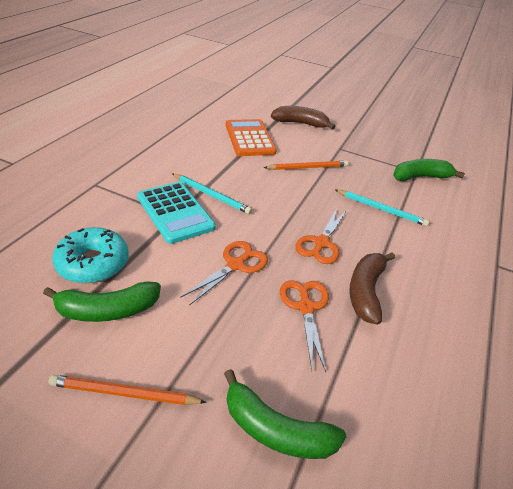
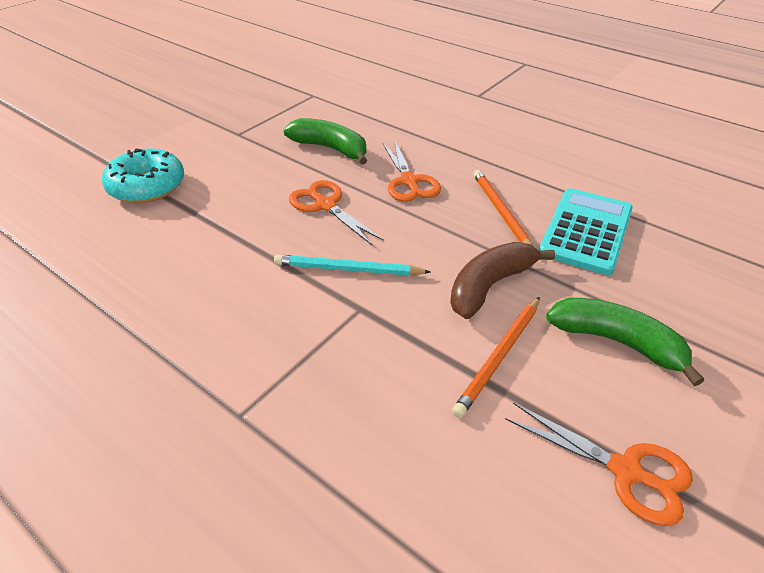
brown banana: 2 -> 1
green banana: 3 -> 2
orange calculator: 1 -> 0
turquoise pencil: 2 -> 1

